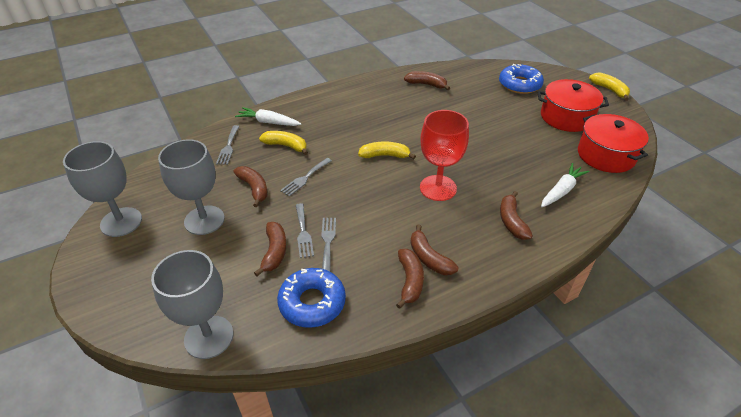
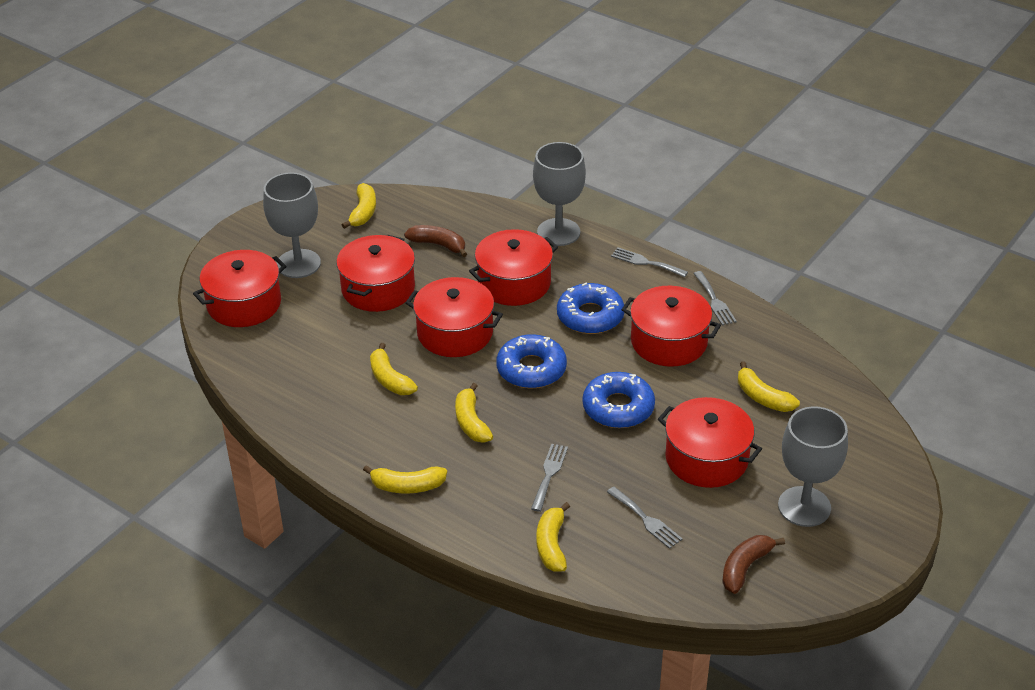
blue donut: 2 -> 3
brown banana: 6 -> 2
red goblet: 1 -> 0
red pot: 2 -> 6
white carrot: 2 -> 0
yellow banana: 3 -> 6

